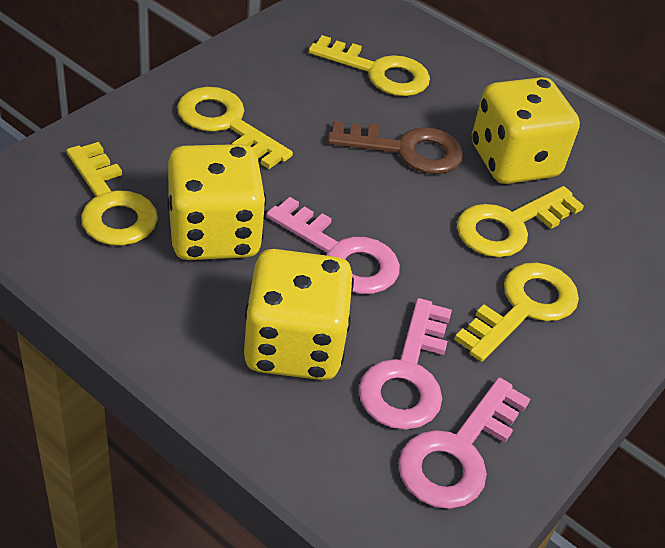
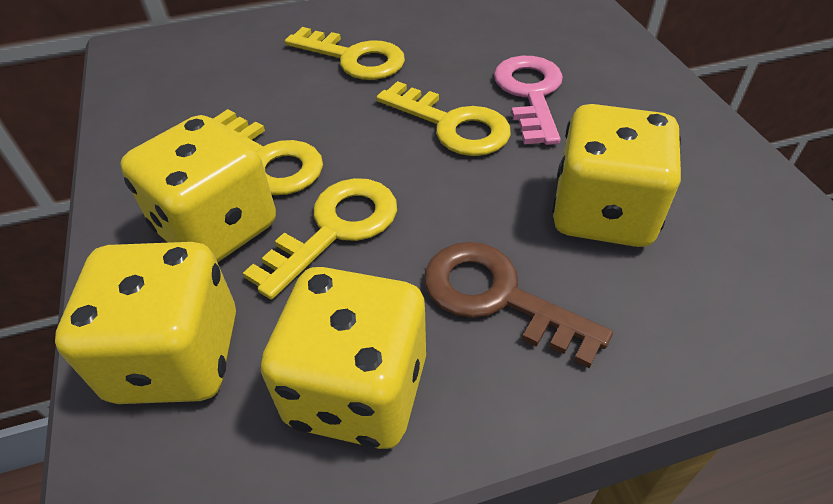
pink key: 3 -> 1
yellow dice: 3 -> 4
yellow key: 5 -> 4

